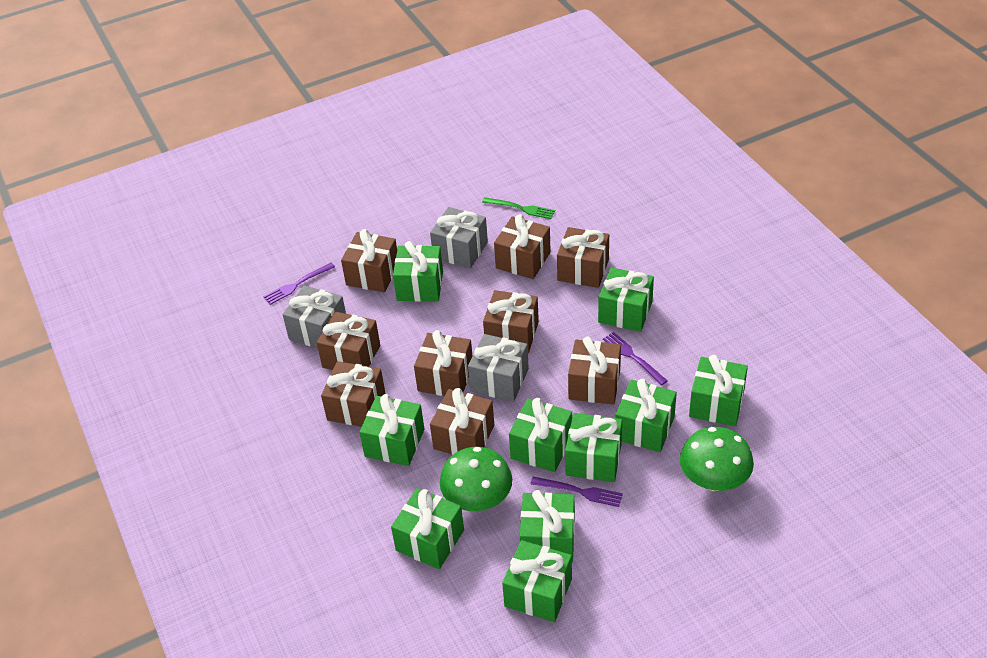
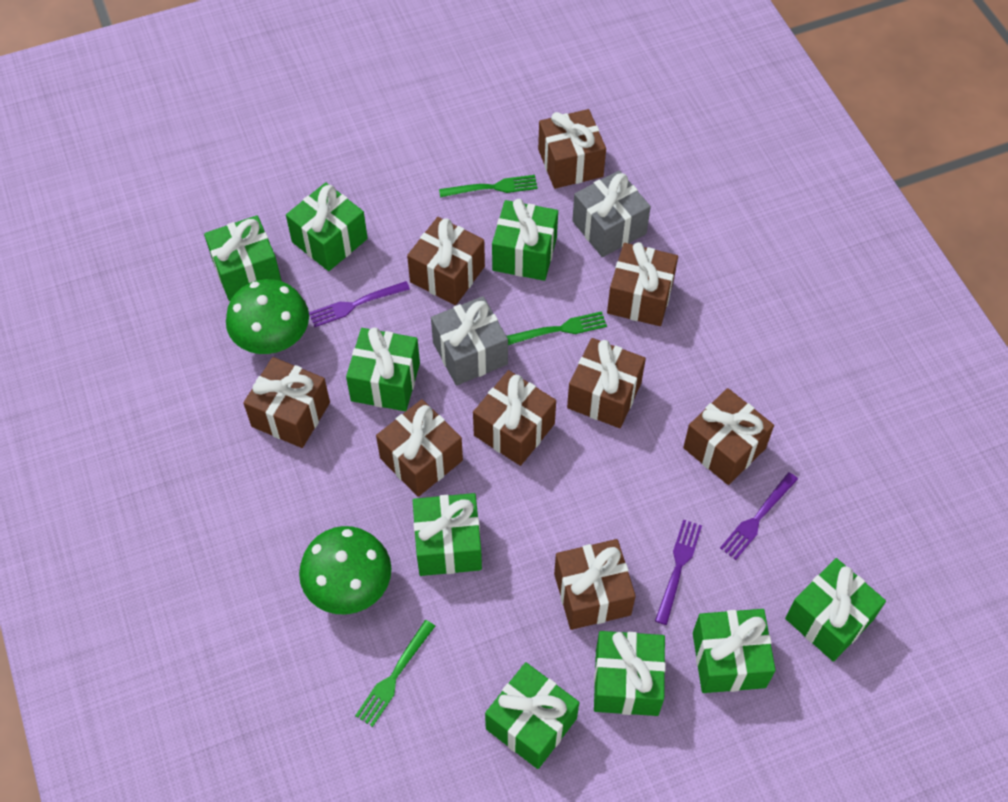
green fork: 1 -> 3
green gift: 10 -> 9
grey gift: 3 -> 2

